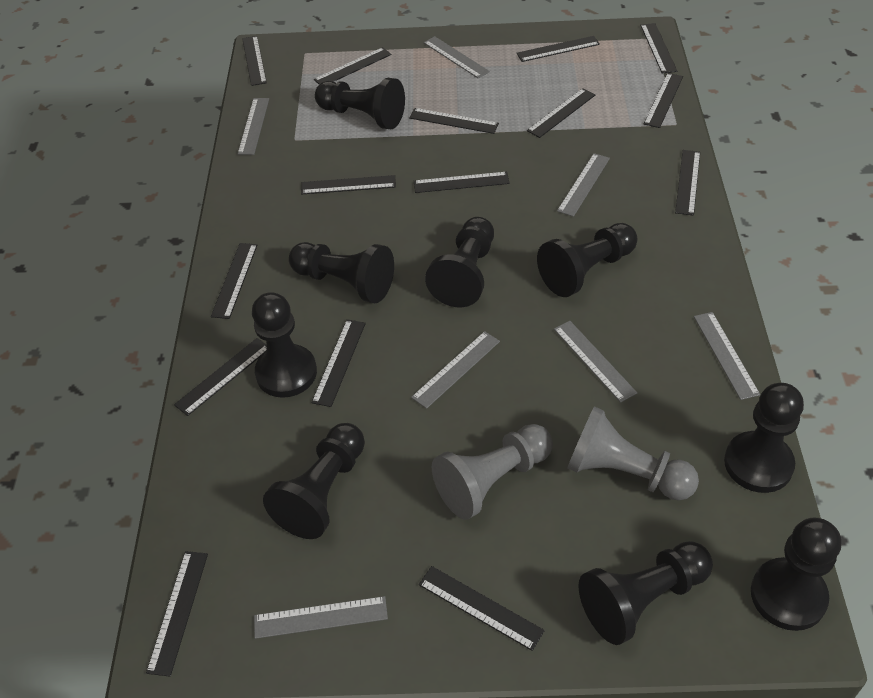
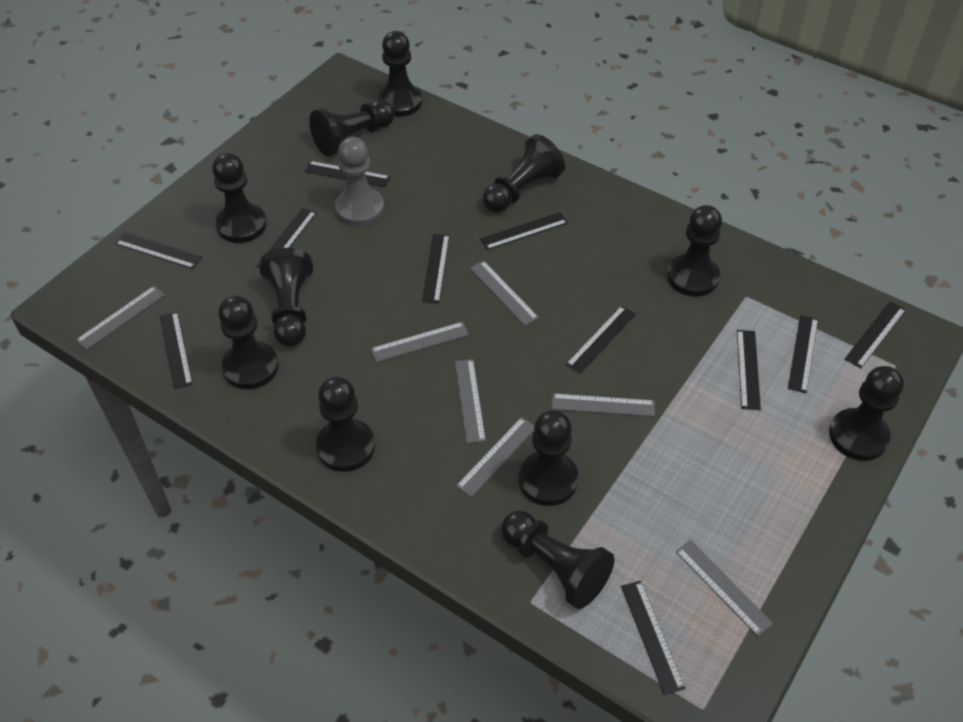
black pawn: 9 -> 11
black ruler: 15 -> 11
grey pawn: 2 -> 1

